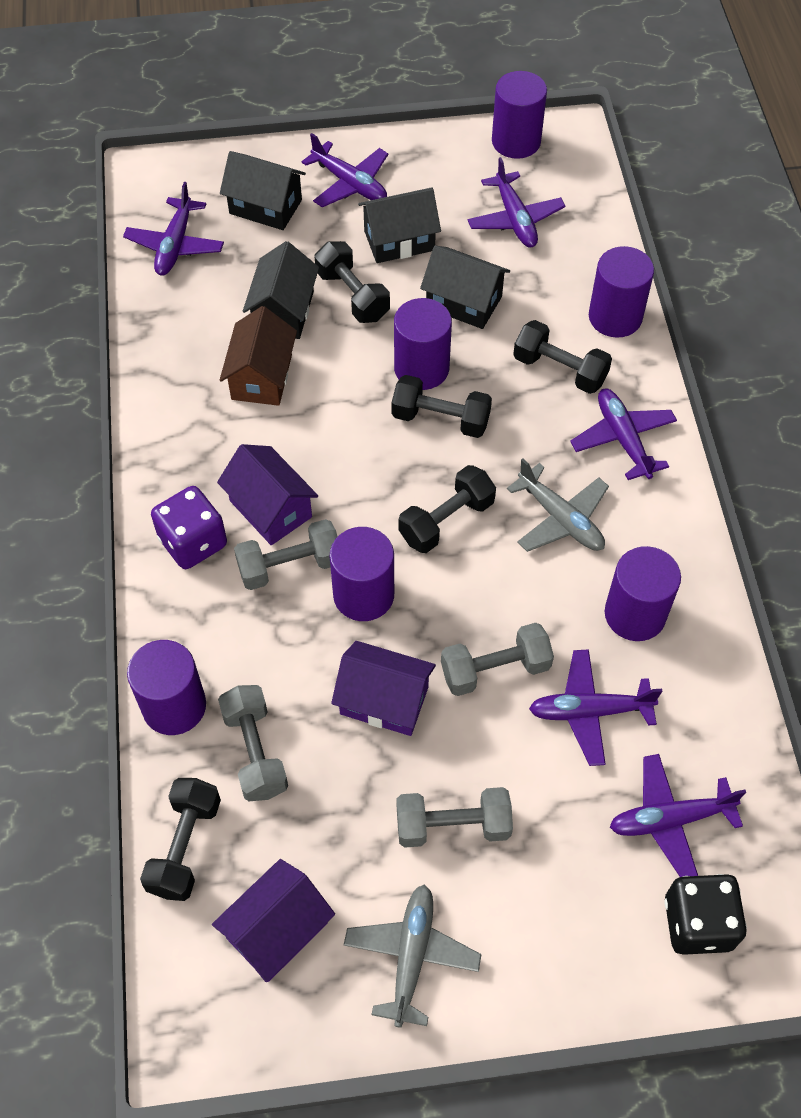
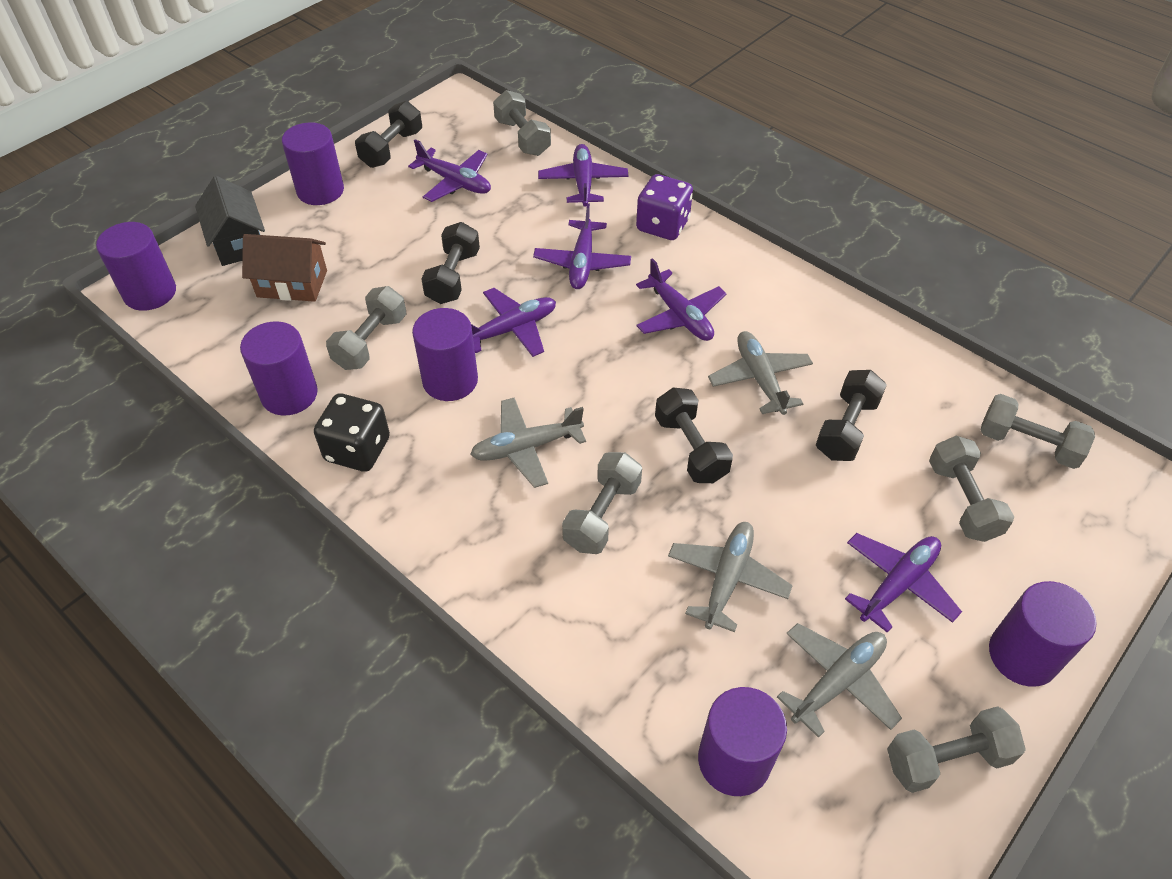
black dumbbell: 5 -> 4
black house: 4 -> 1
grey dumbbell: 4 -> 6
grey plane: 2 -> 4
purple house: 3 -> 0

